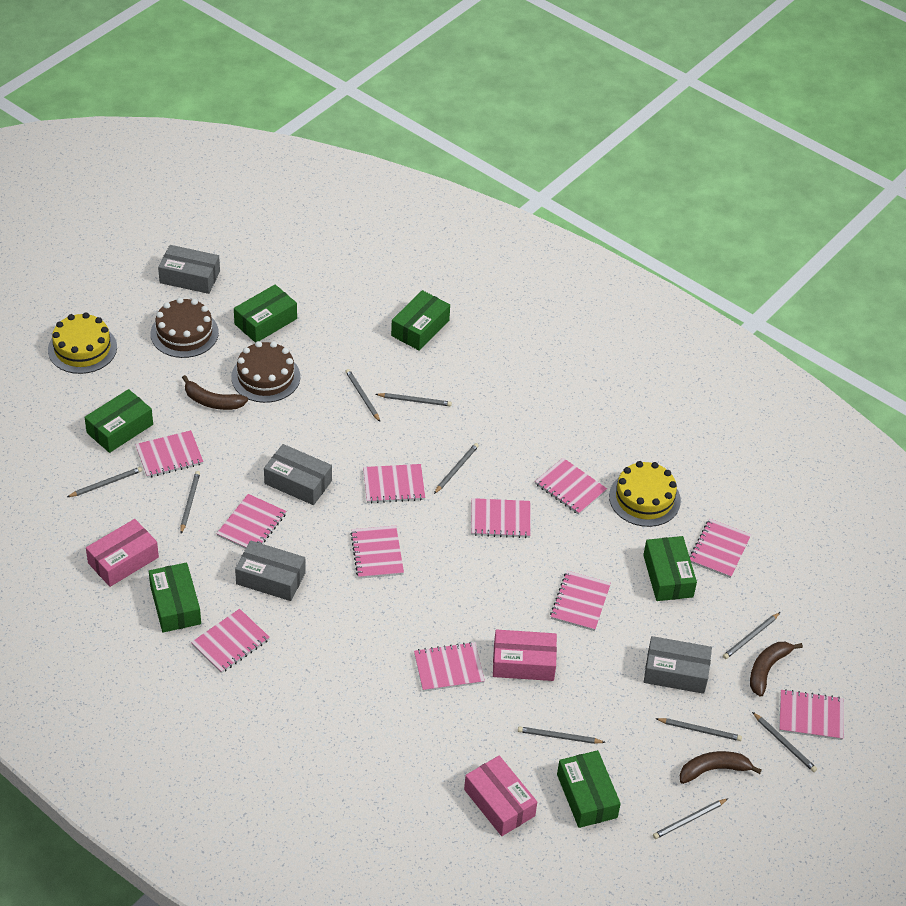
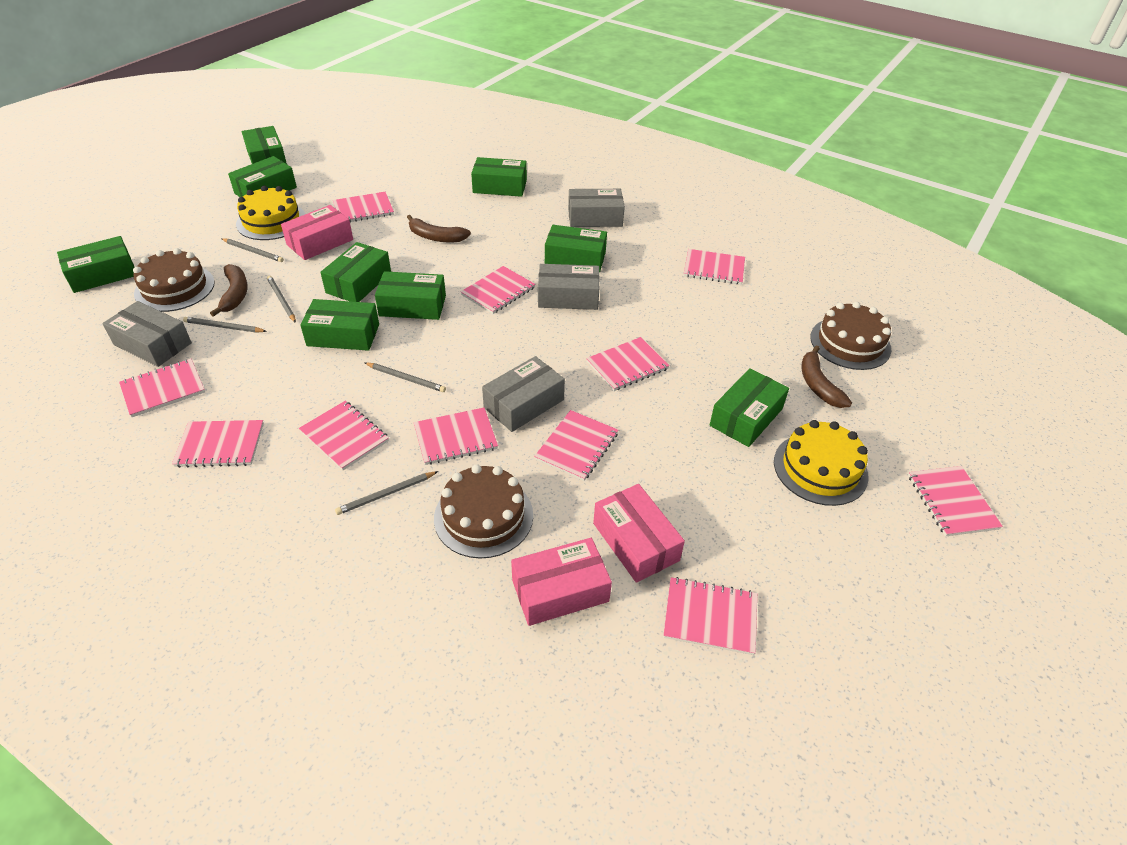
brown cake: 2 -> 3
green box: 6 -> 9
grey pencil: 10 -> 5

